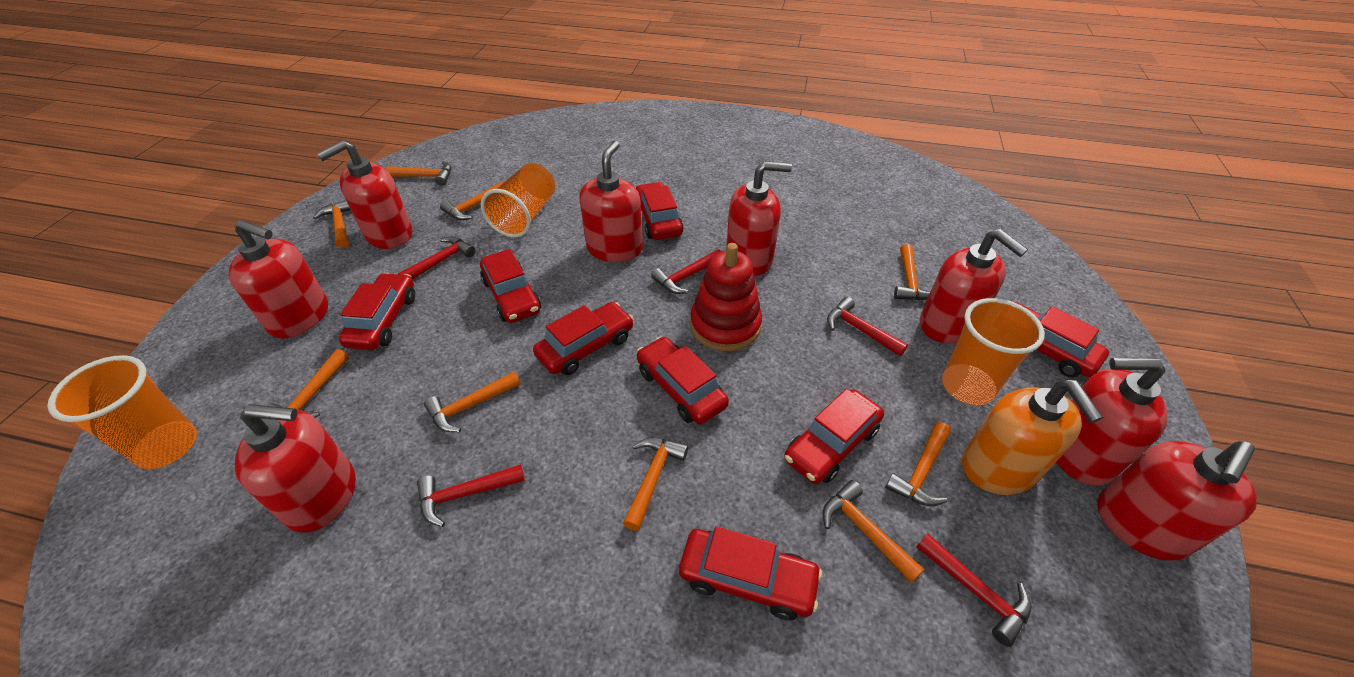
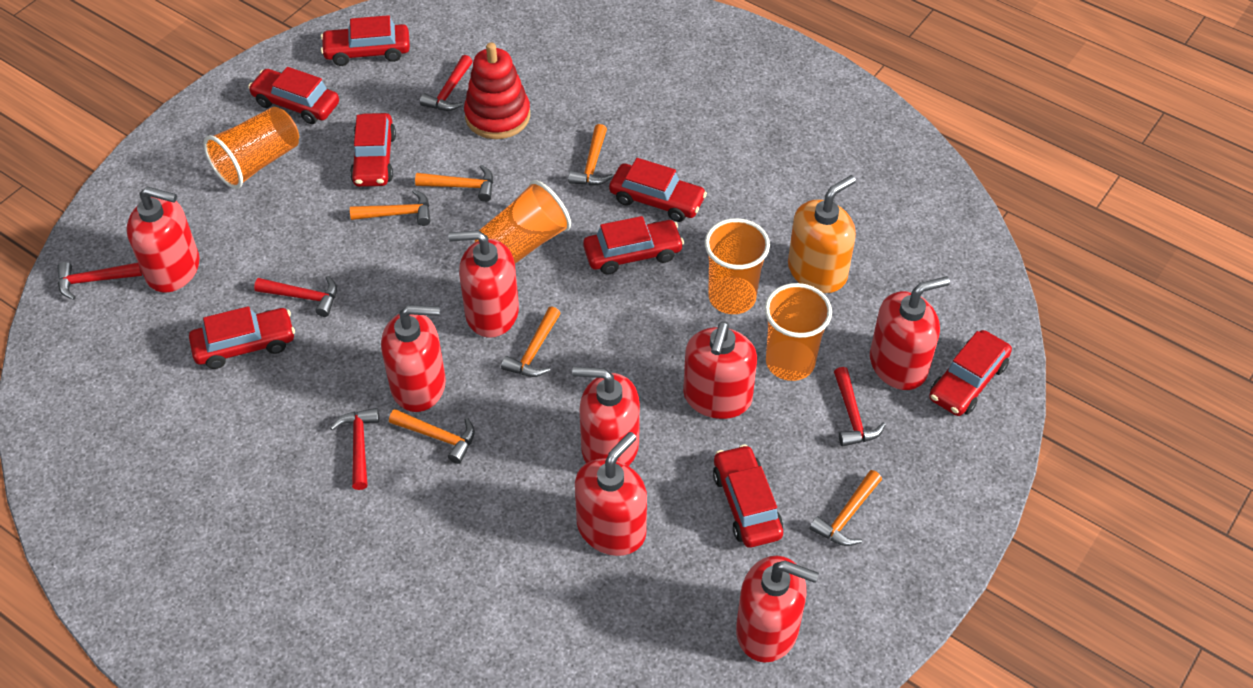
orange cup: 3 -> 4
orange hammer: 9 -> 6

